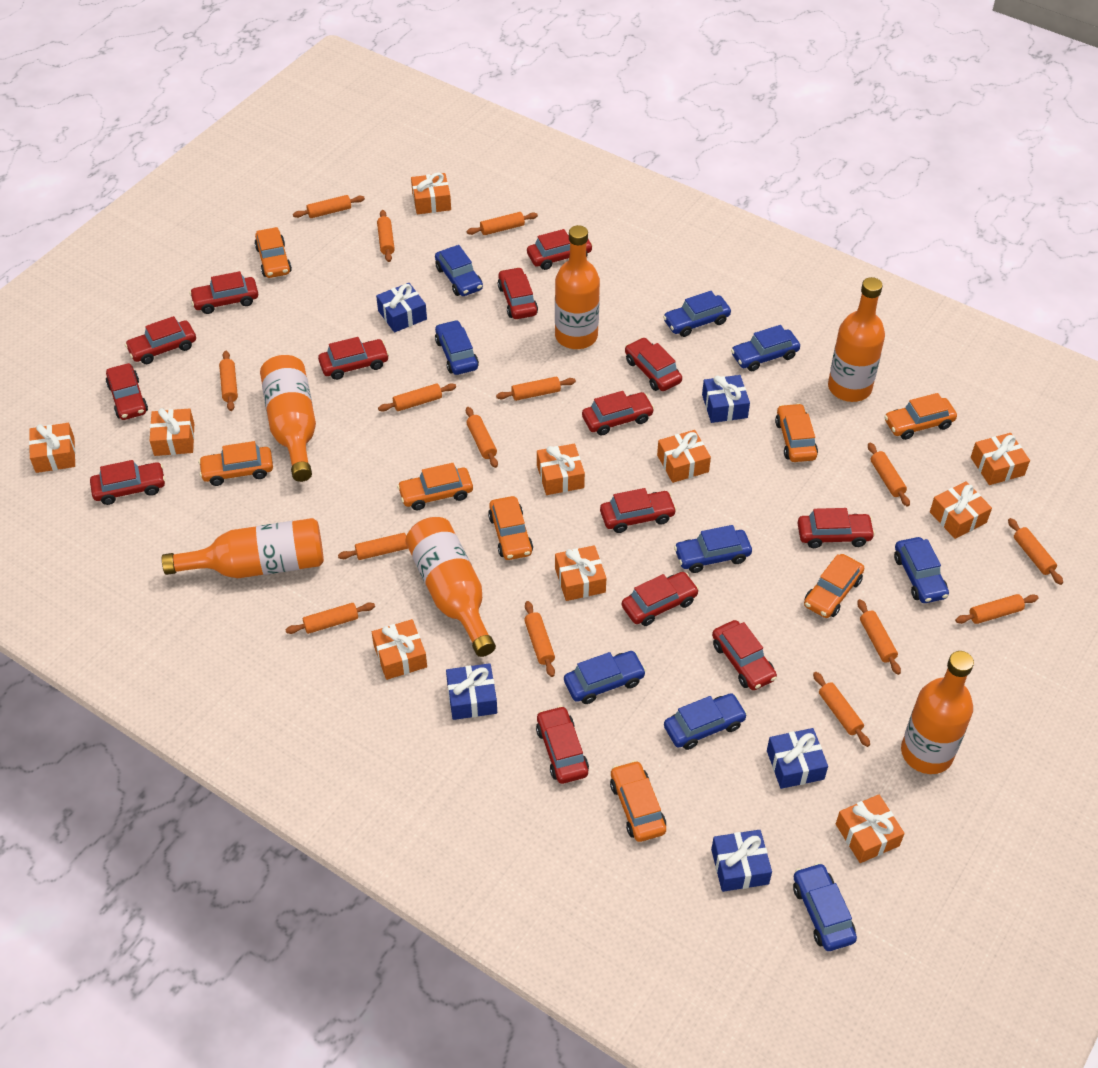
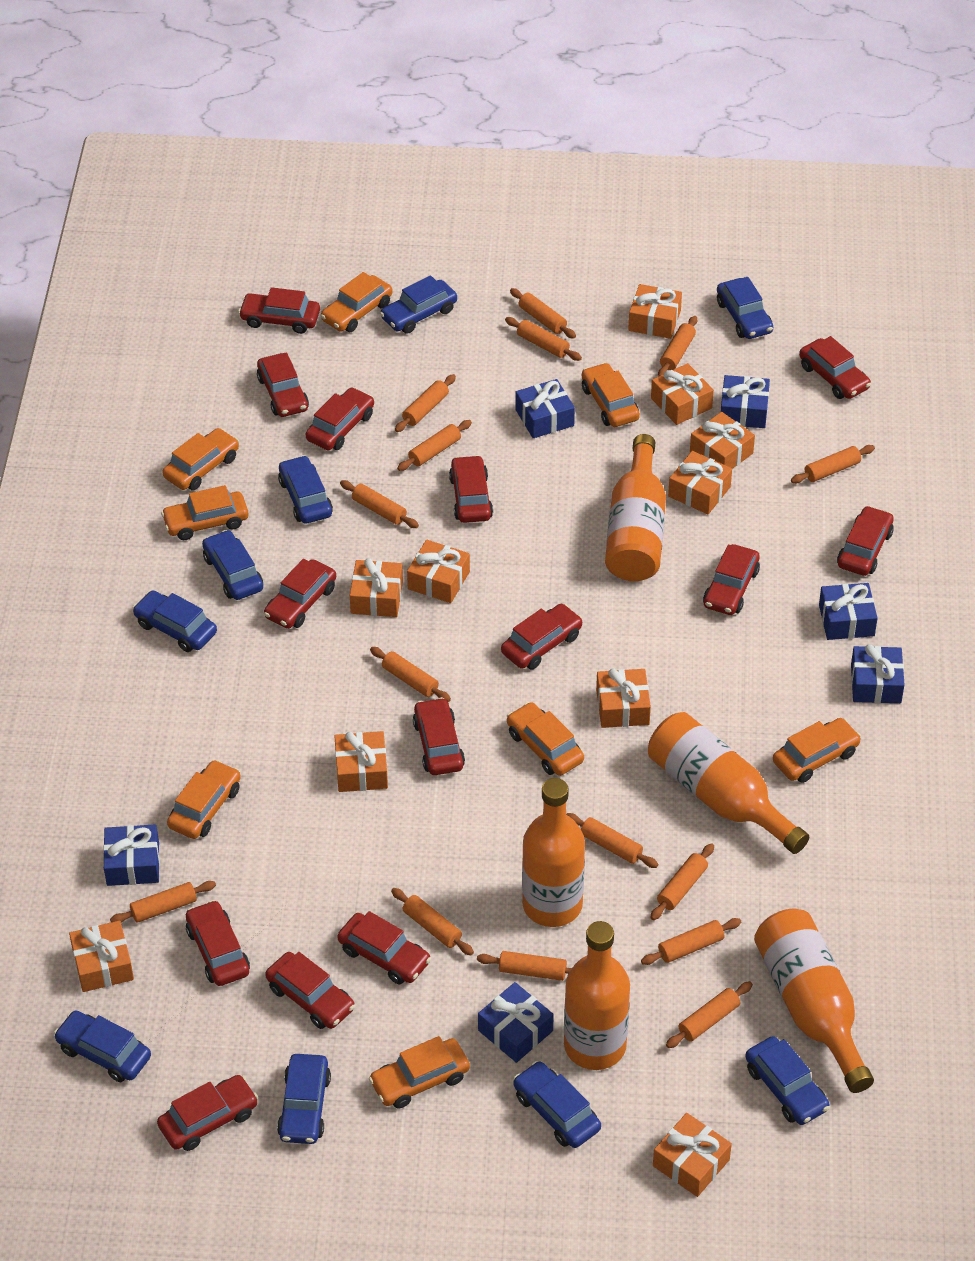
blue gift: 5 -> 6
orange bottle: 6 -> 5

